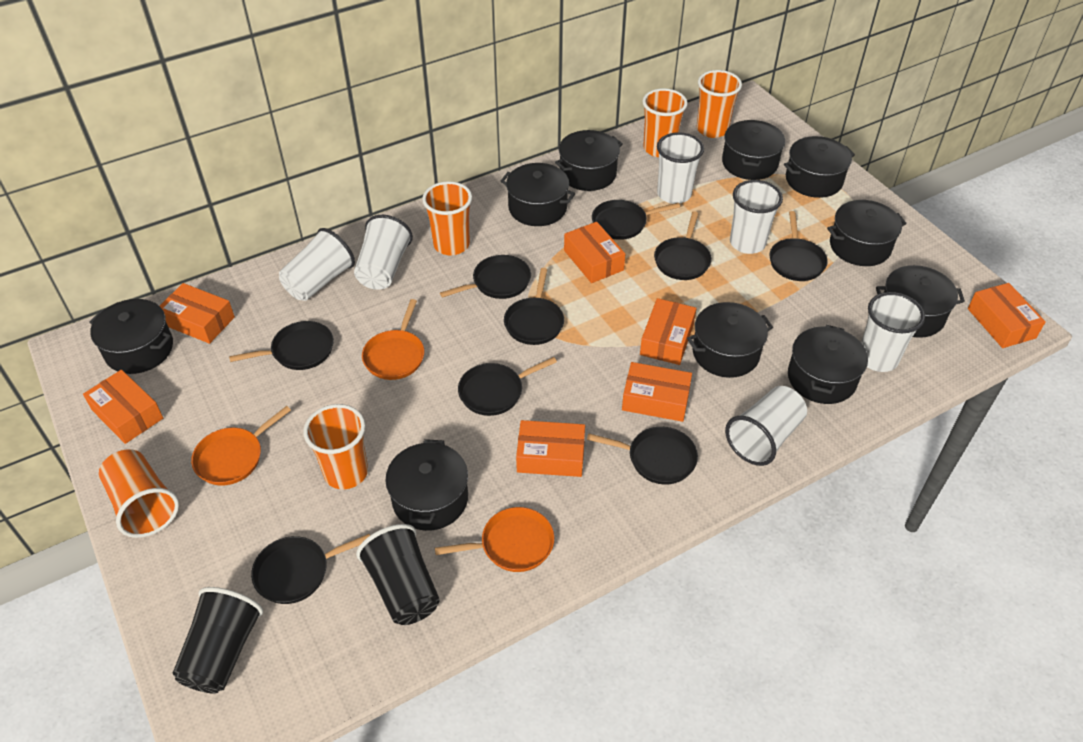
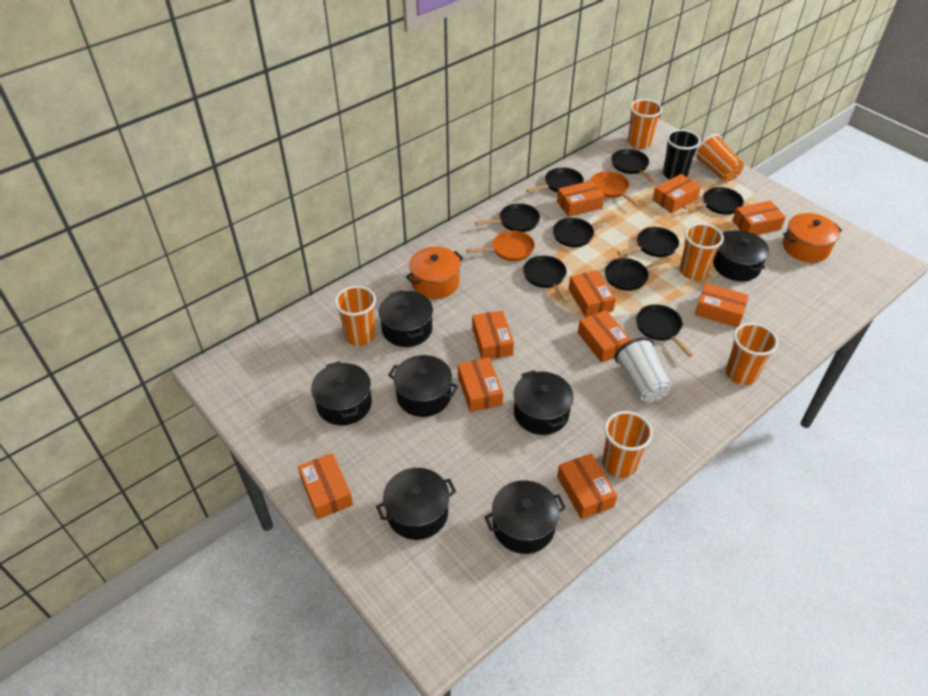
black cup: 2 -> 1
black pot: 10 -> 7
orange box: 7 -> 10
orange cup: 5 -> 6
orange pan: 3 -> 2
orange pot: 0 -> 2
white cup: 6 -> 1

